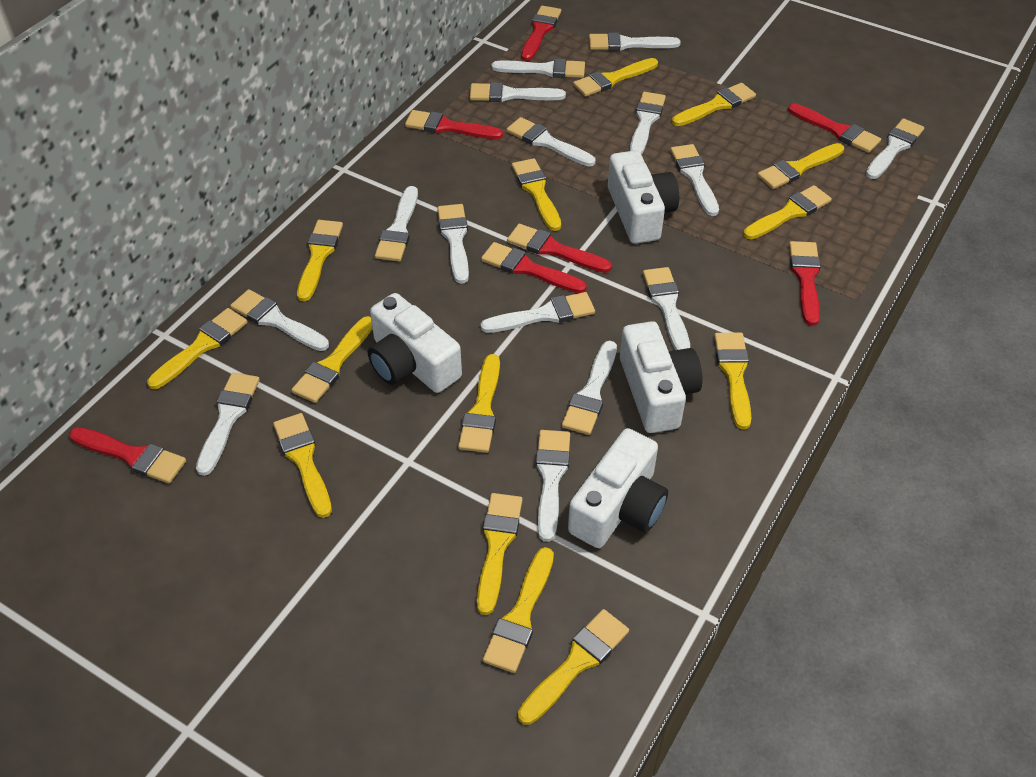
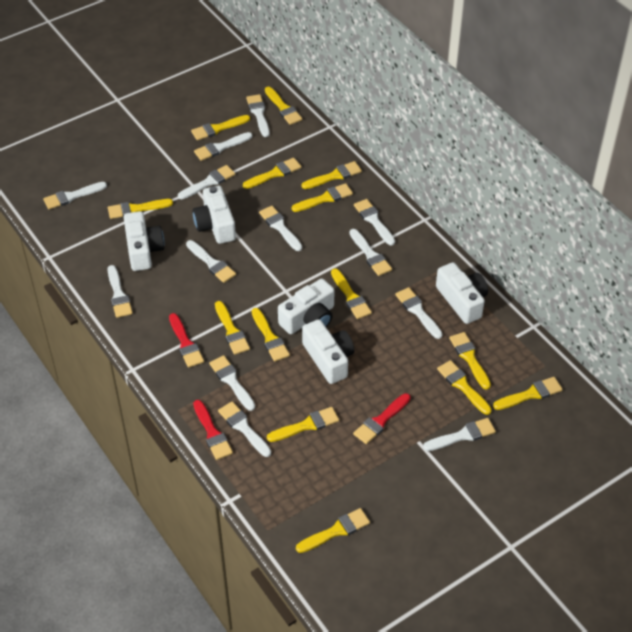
red brush: 7 -> 3
white brush: 15 -> 13
white camera: 4 -> 5

